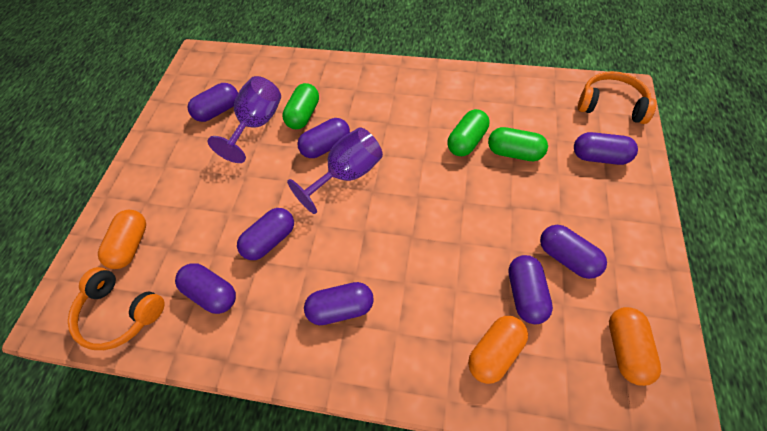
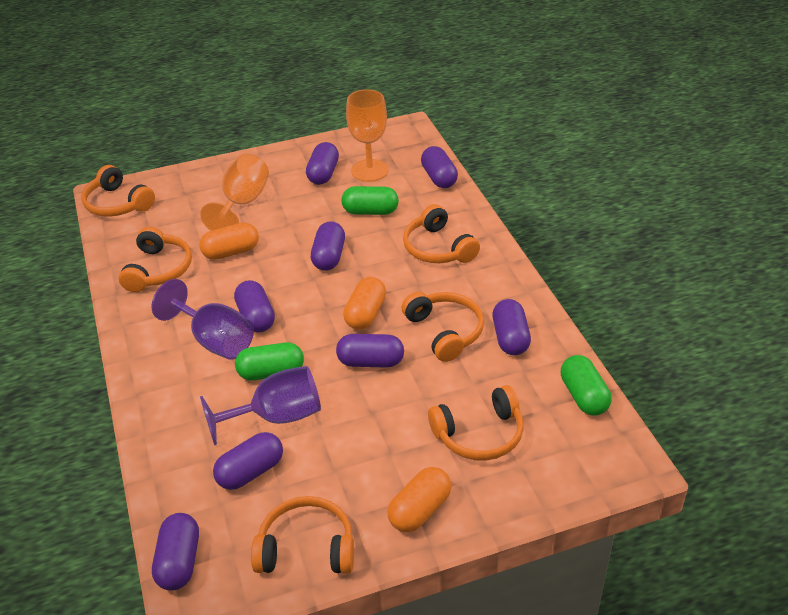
orange goblet: 0 -> 2
orange headphones: 2 -> 6

